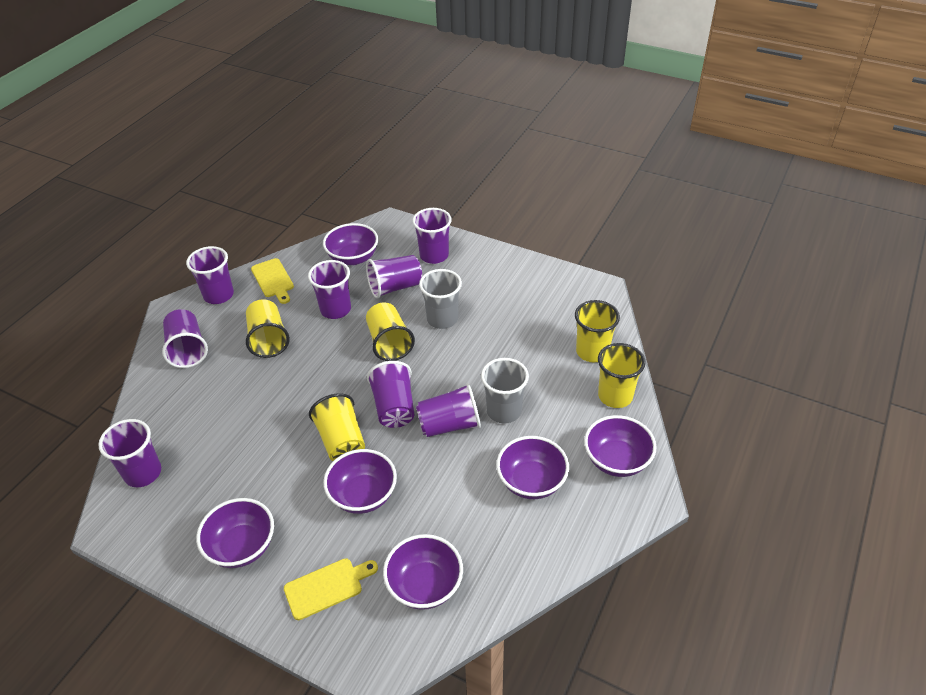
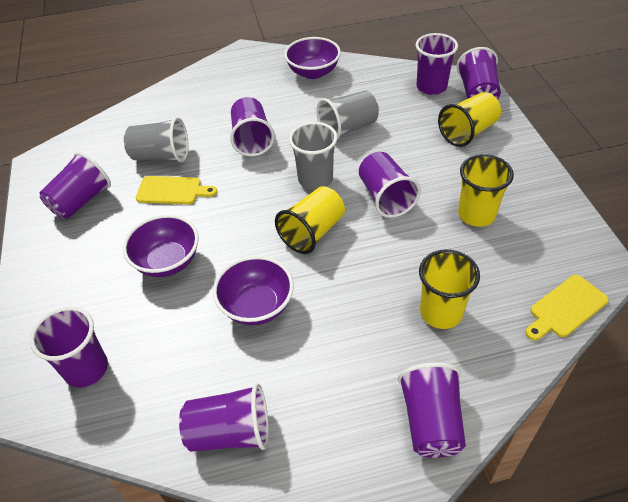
grey cup: 2 -> 3
purple bowl: 6 -> 3
yellow cup: 5 -> 4

